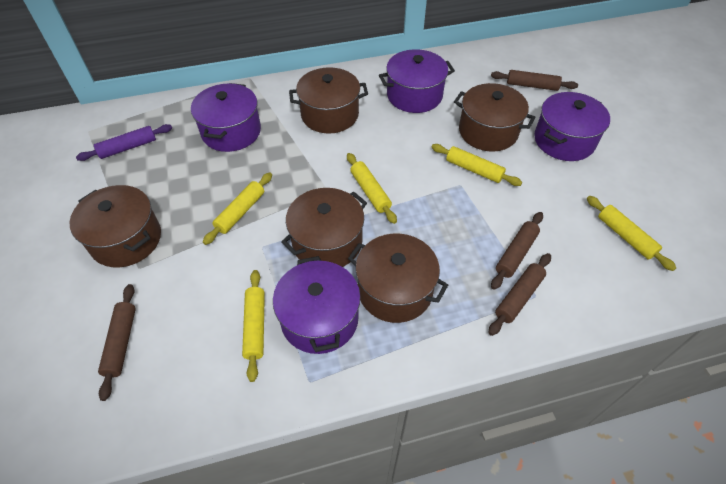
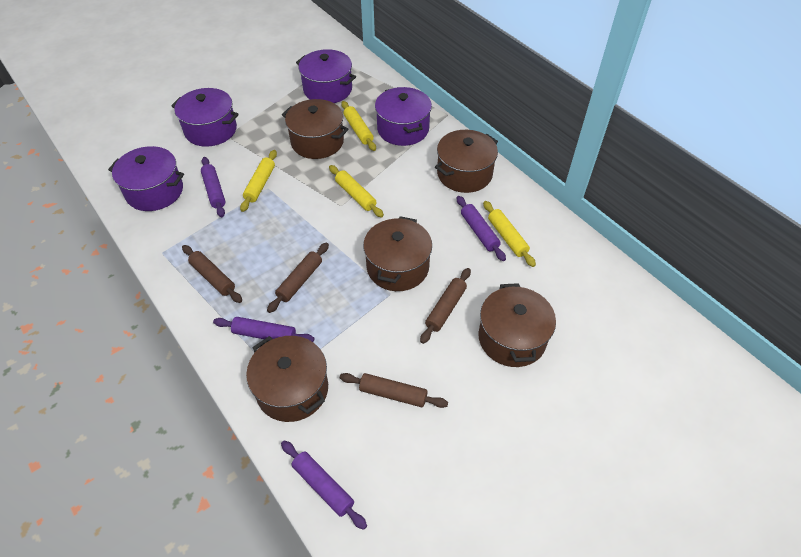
purple rolling pin: 1 -> 4
yellow rolling pin: 5 -> 4

